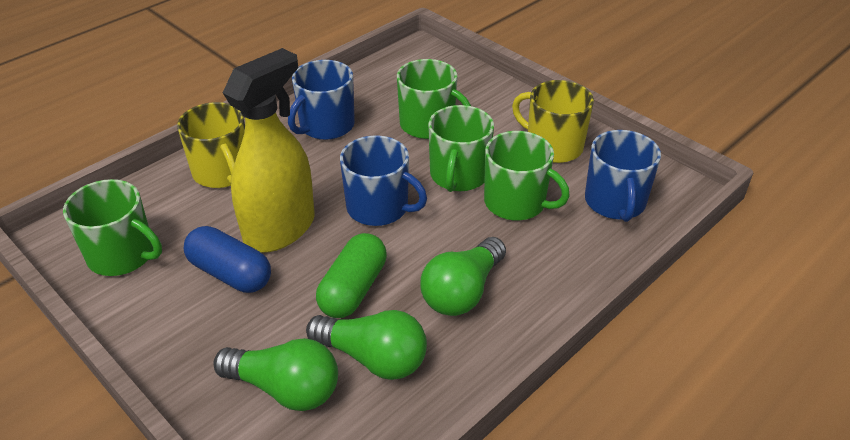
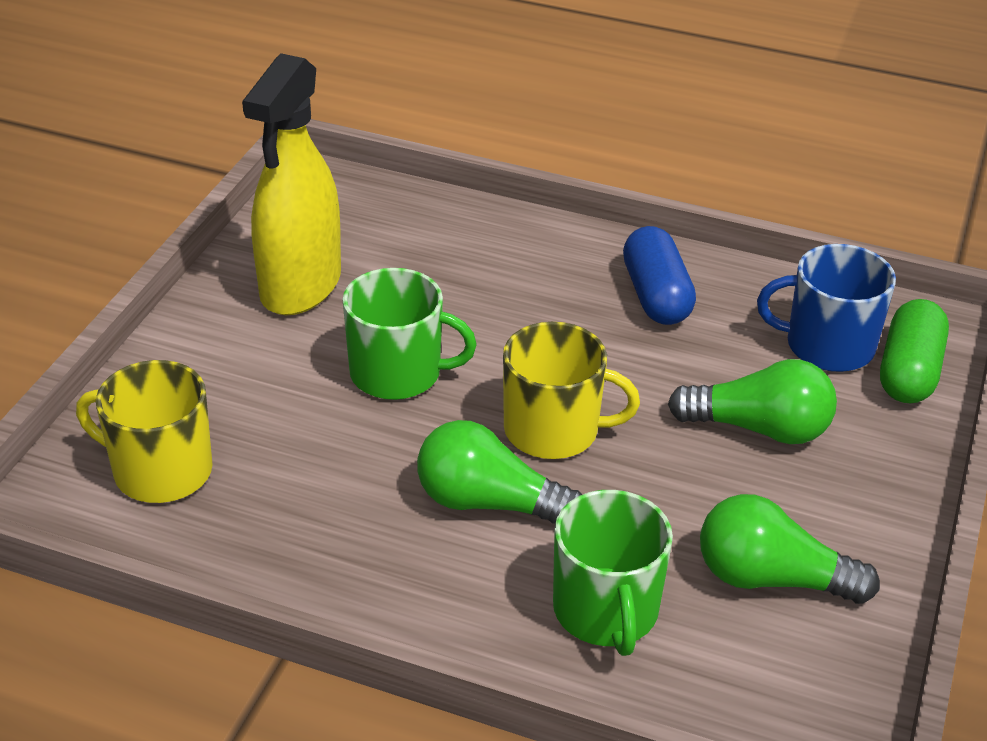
blue mug: 3 -> 1
green mug: 4 -> 2

